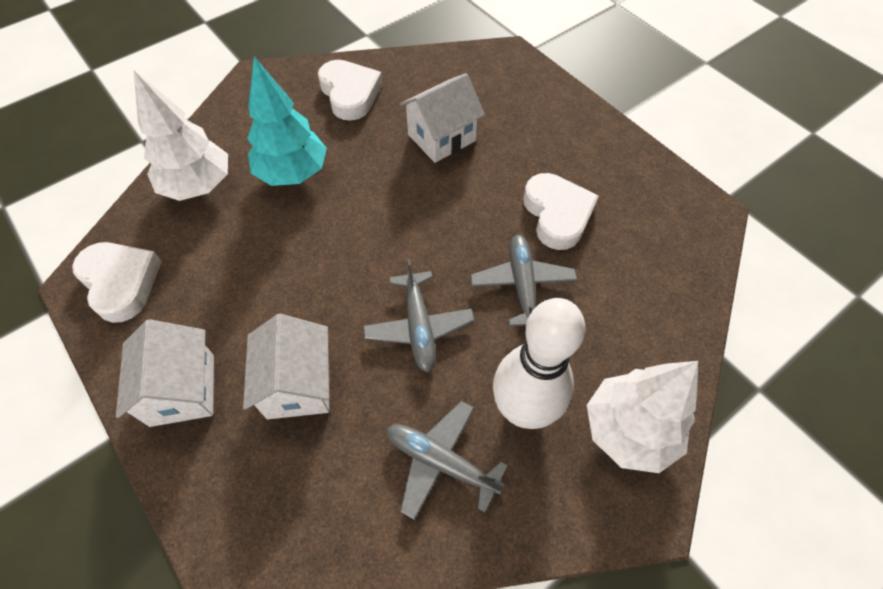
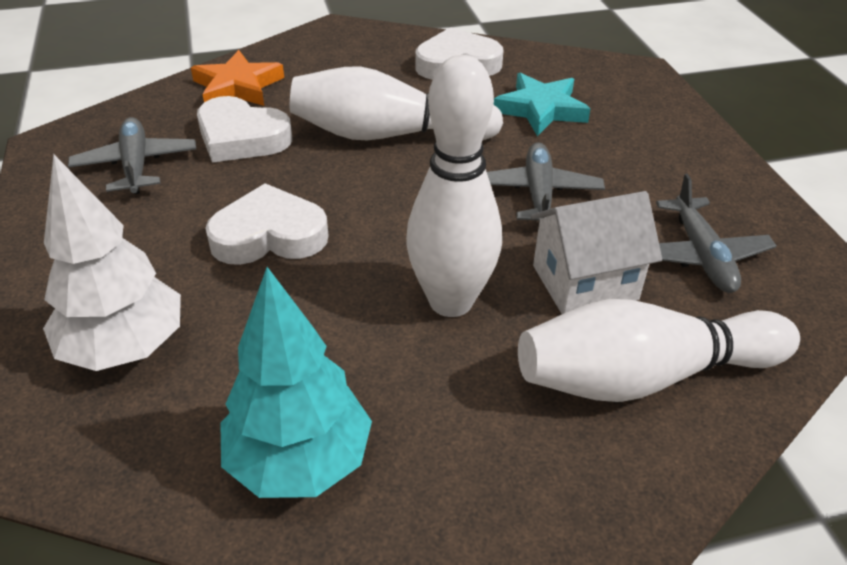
orange star: 0 -> 1
turquoise star: 0 -> 1
white bowling pin: 1 -> 3
white house: 3 -> 1
white tree: 2 -> 1

